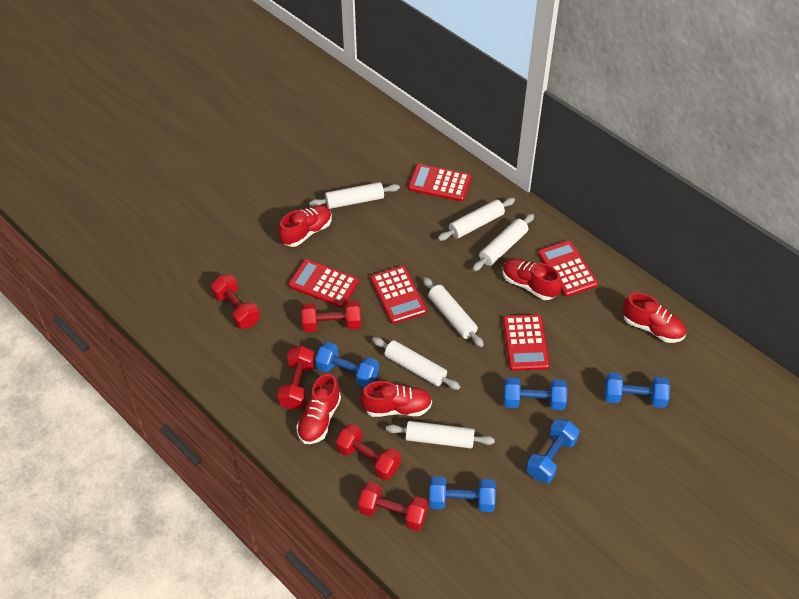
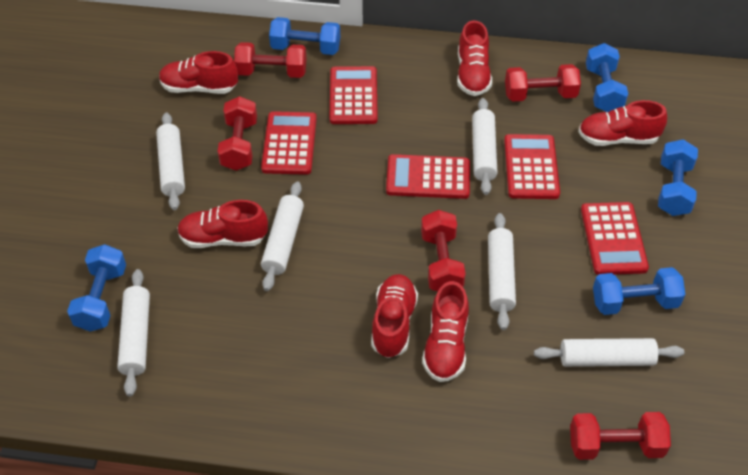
red shoe: 5 -> 6

